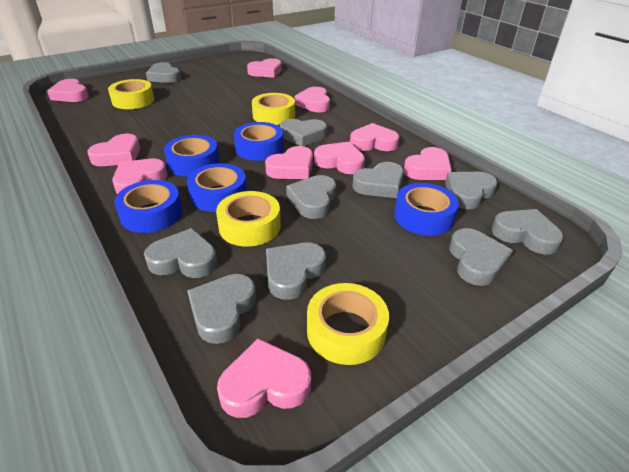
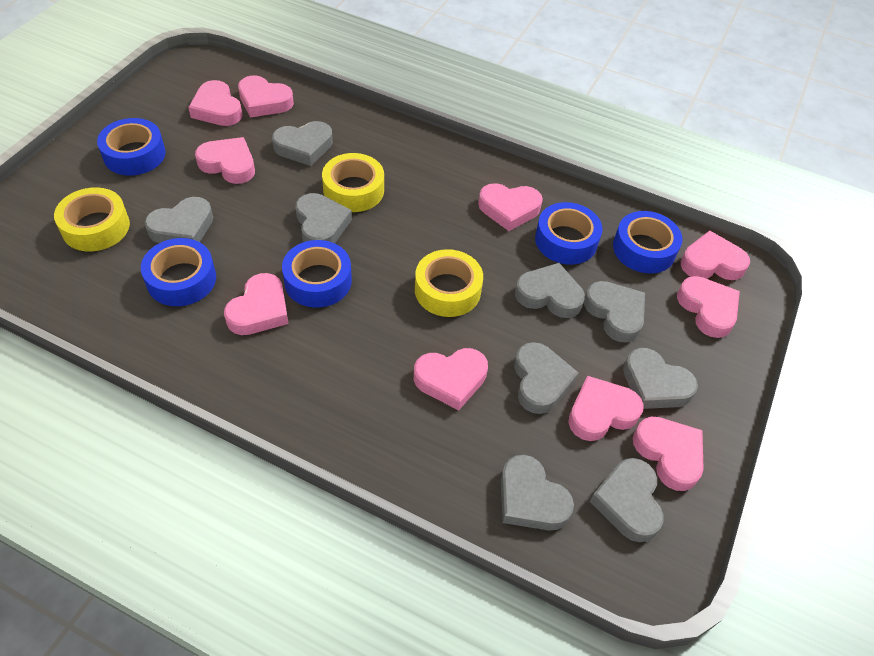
grey heart: 10 -> 9
yellow tape: 4 -> 3

